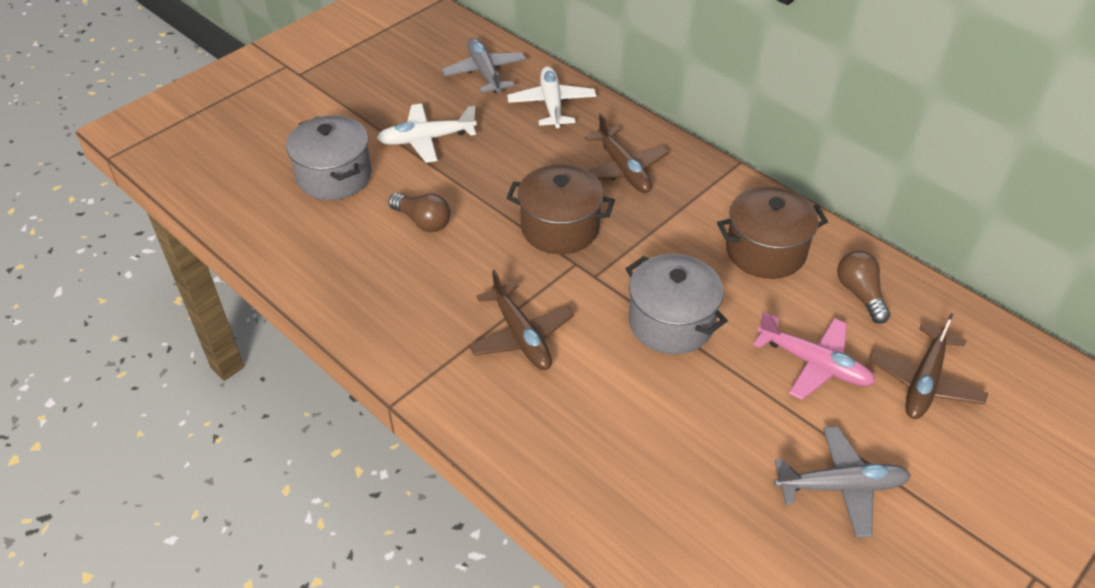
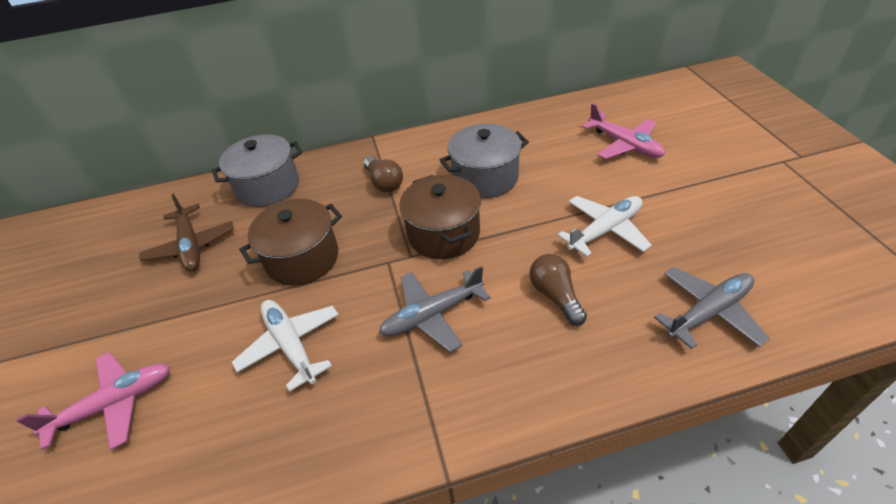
brown plane: 3 -> 1
pink plane: 1 -> 2

